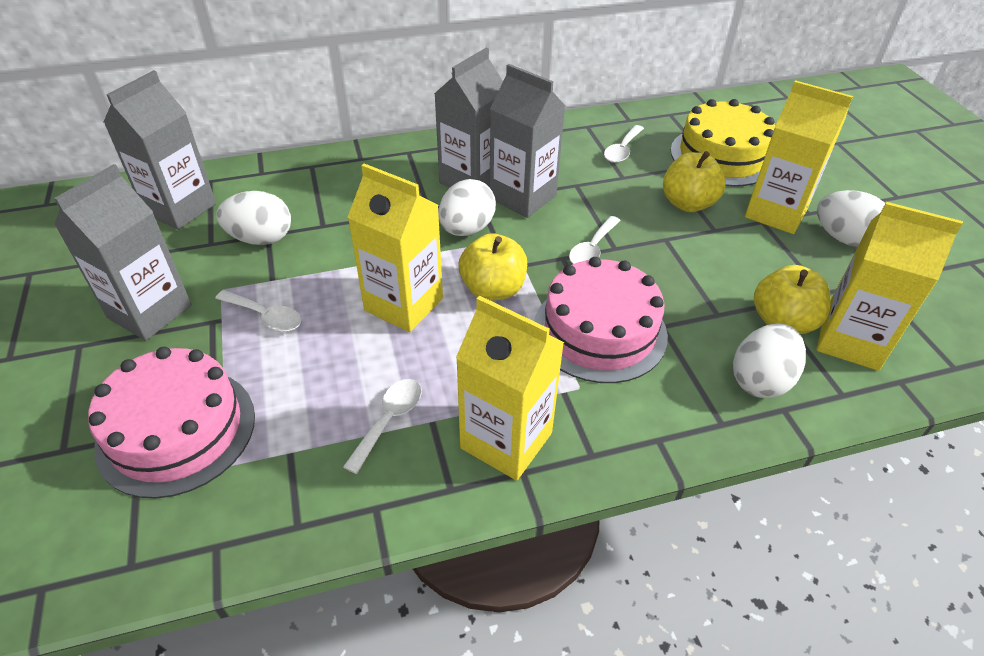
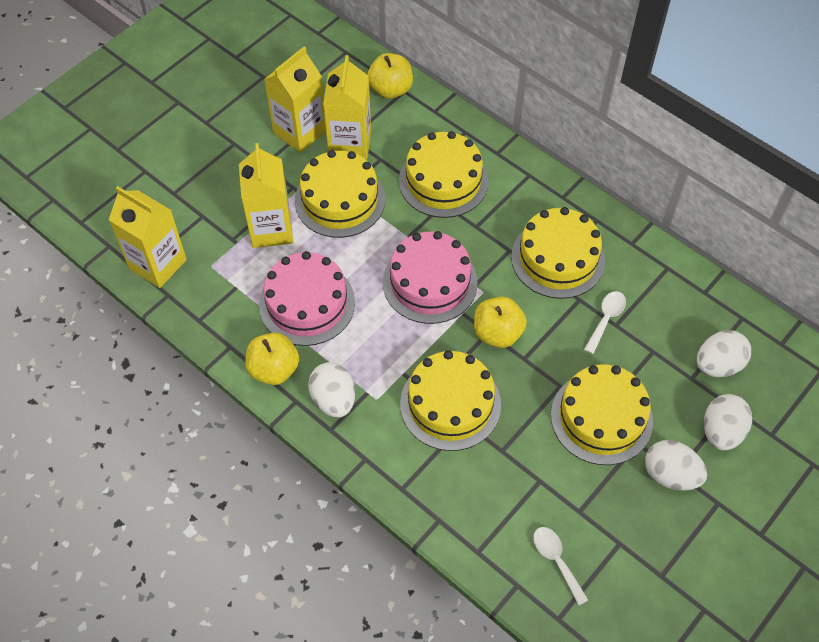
grey carton: 4 -> 0
white spoon: 4 -> 2
yellow cake: 1 -> 5

